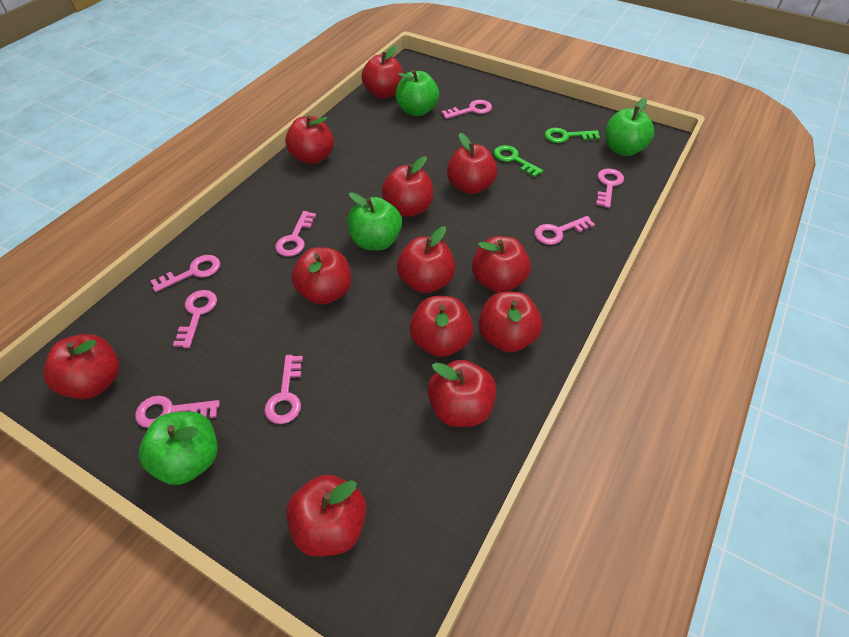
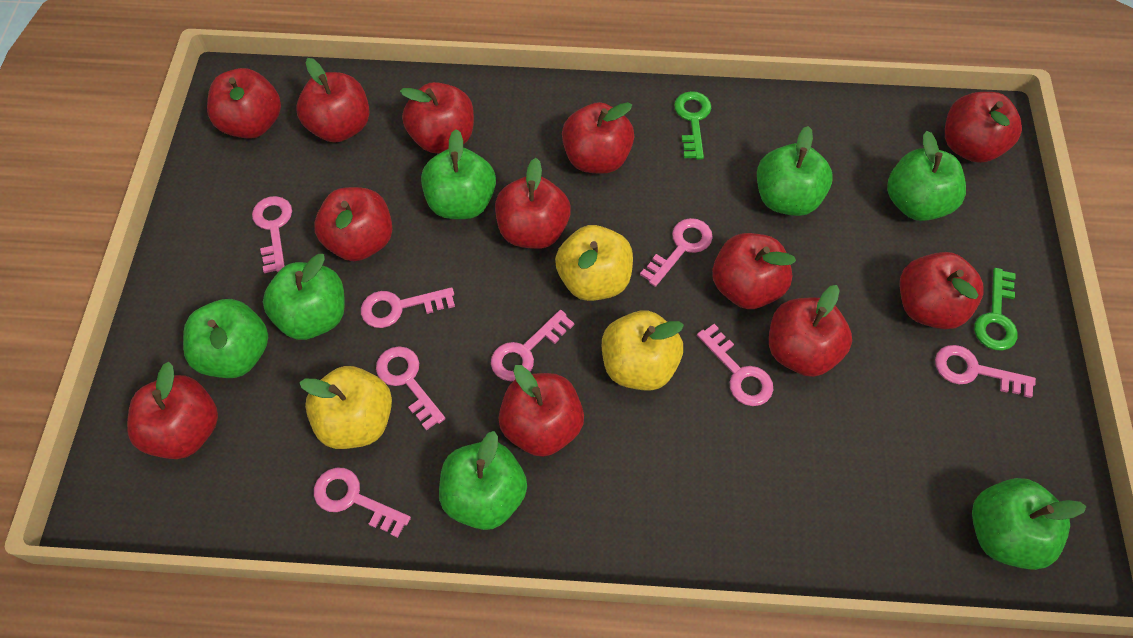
green apple: 4 -> 7
yellow apple: 0 -> 3

